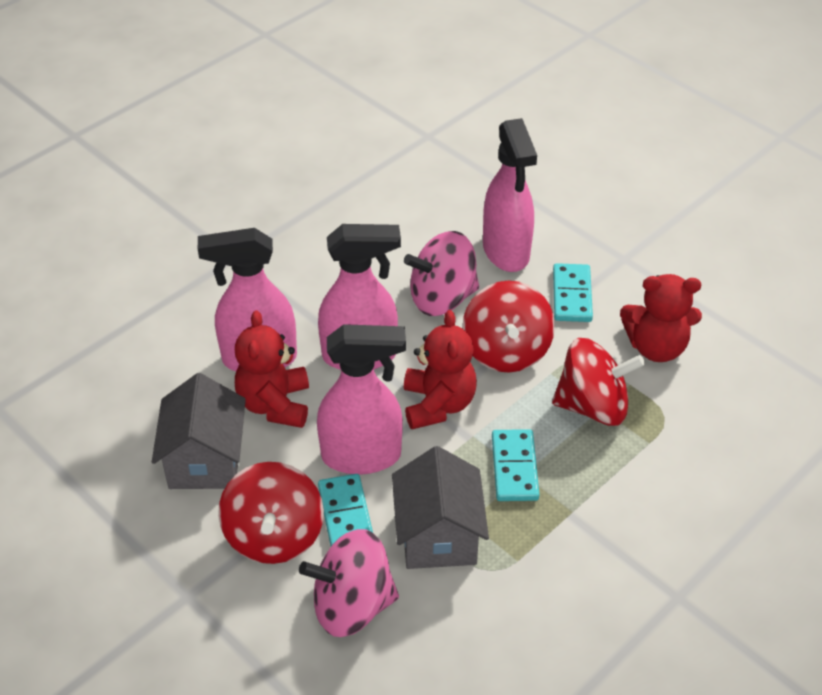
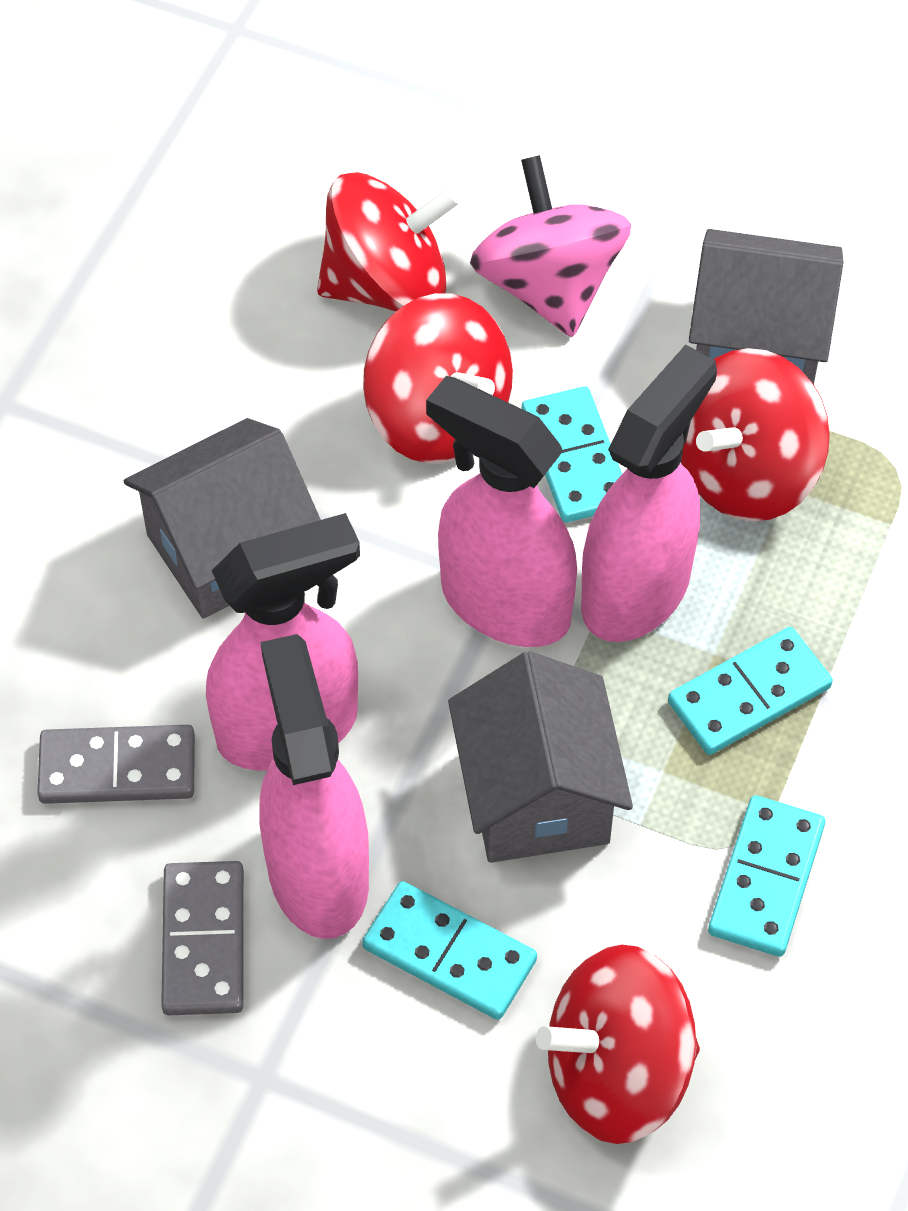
grey domino: 0 -> 2
grey house: 2 -> 3
pink spinning top: 2 -> 1
red spinning top: 3 -> 4
red teddy bear: 3 -> 0
turquoise domino: 3 -> 4

